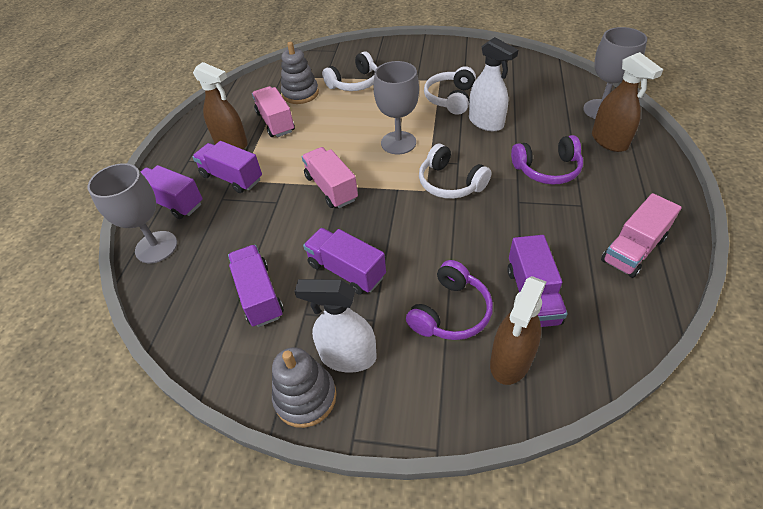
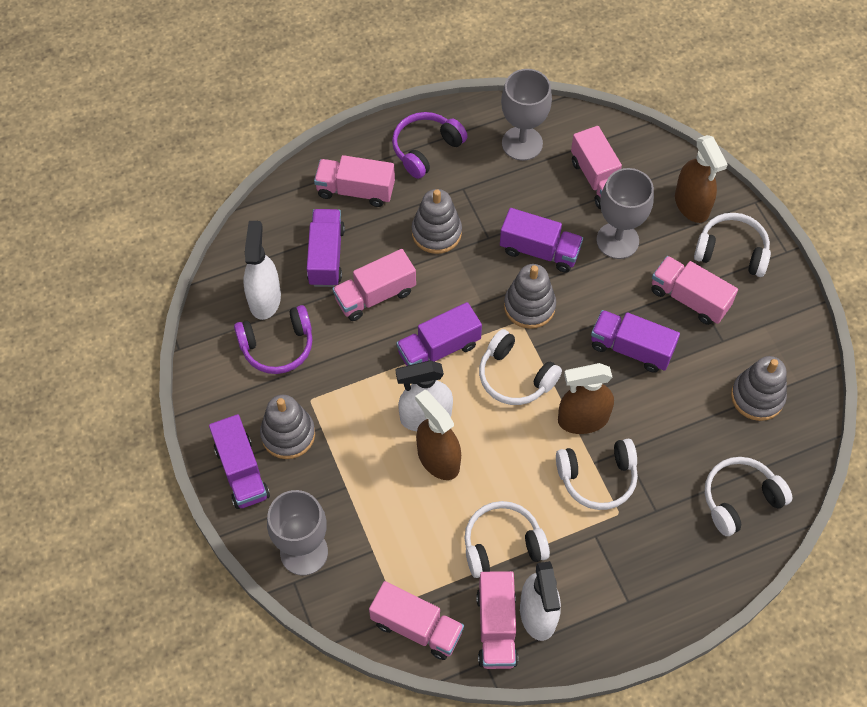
grey stacking toy: 2 -> 4
pink truck: 3 -> 6
white headphones: 3 -> 5
white spray bottle: 2 -> 3

